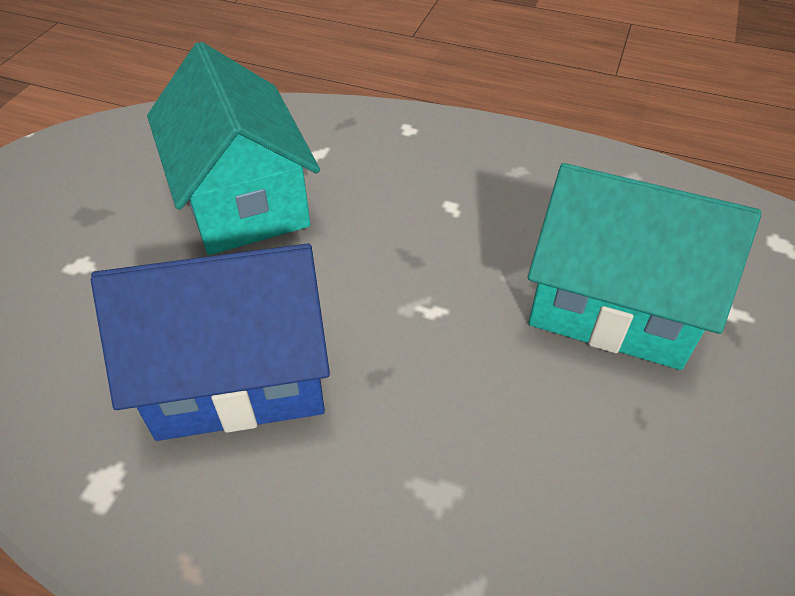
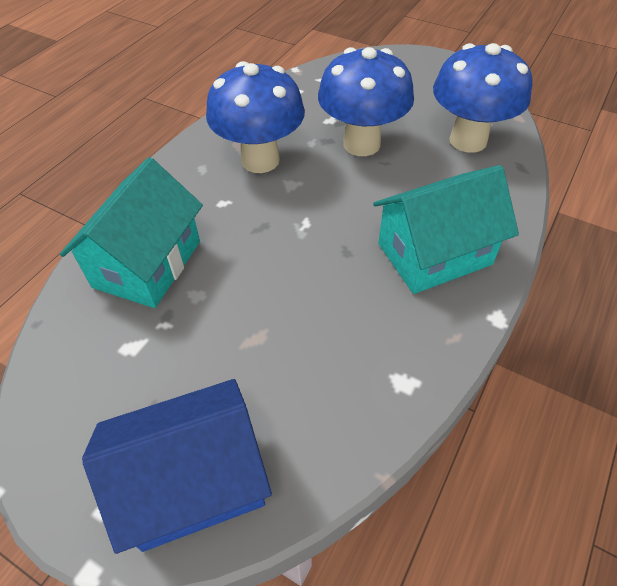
blue mushroom: 0 -> 3

